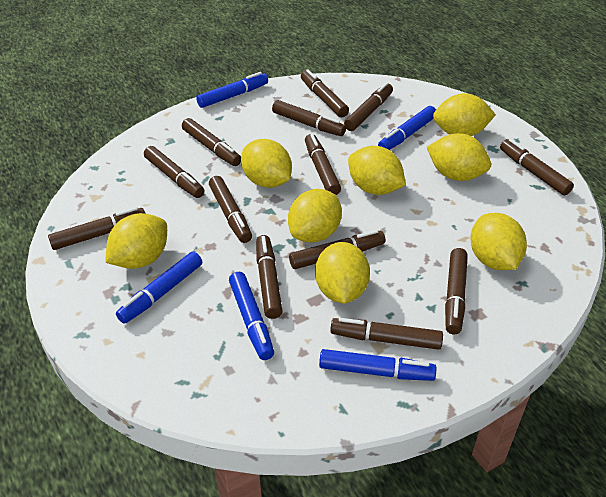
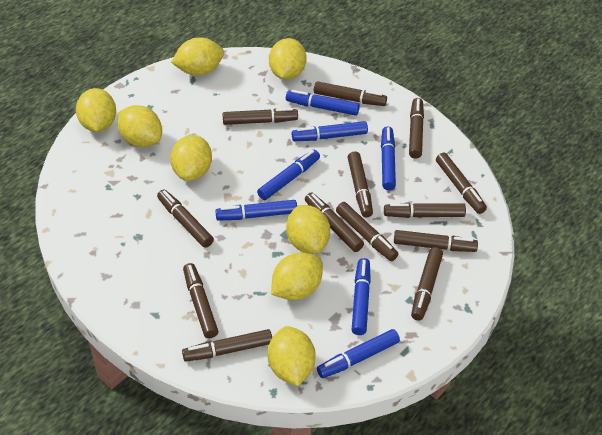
blue marker: 5 -> 7

